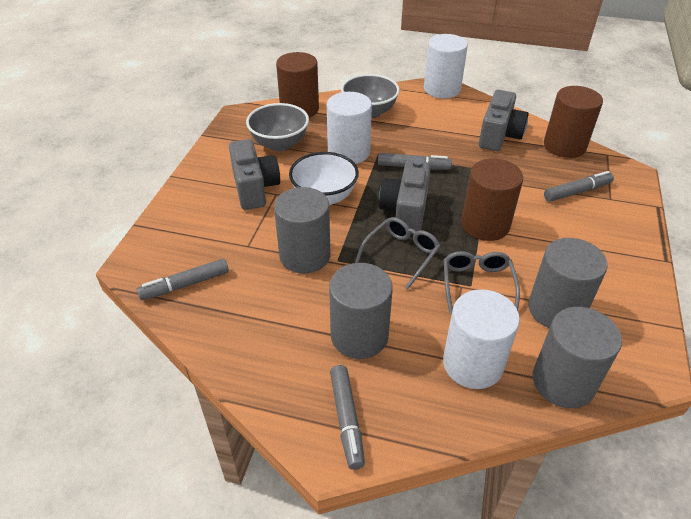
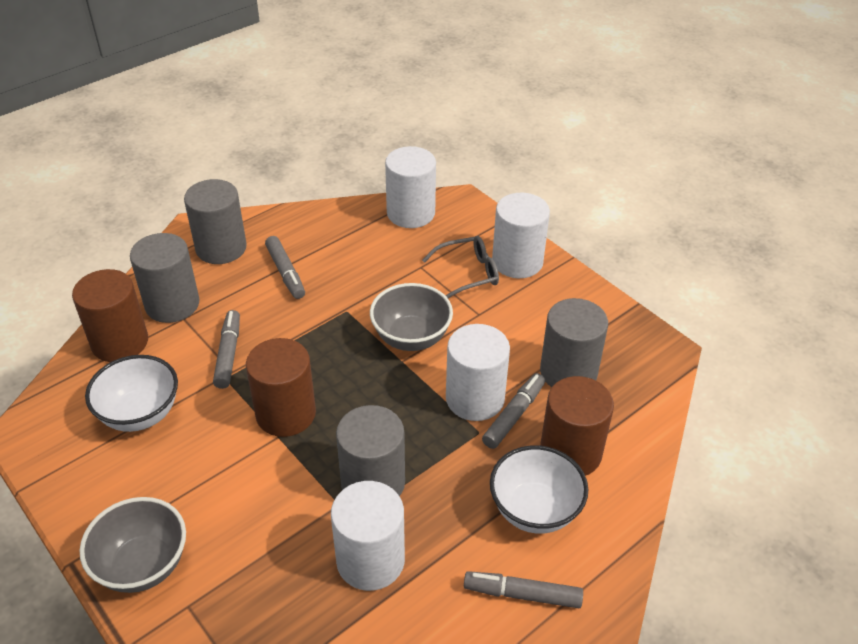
grey camera: 3 -> 0
grey glasses: 2 -> 1
white bowl: 1 -> 2
white cylinder: 3 -> 4

